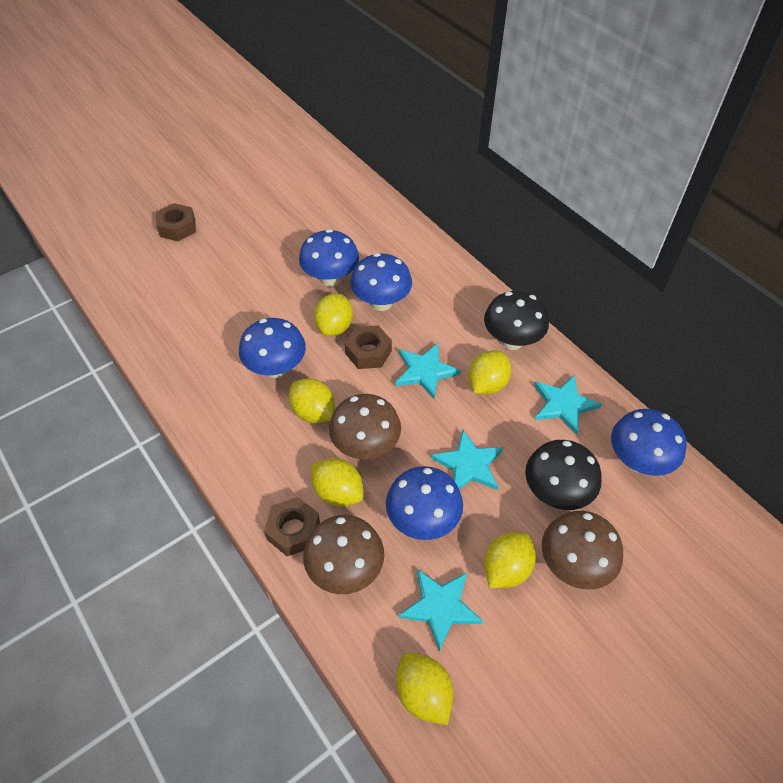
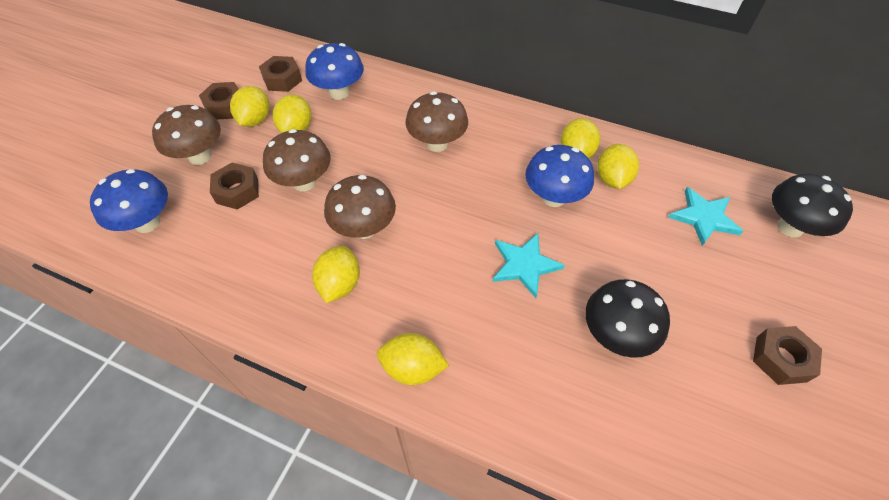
blue mushroom: 5 -> 3
brown mushroom: 3 -> 4
brown nut: 3 -> 4
turquoise star: 4 -> 2

